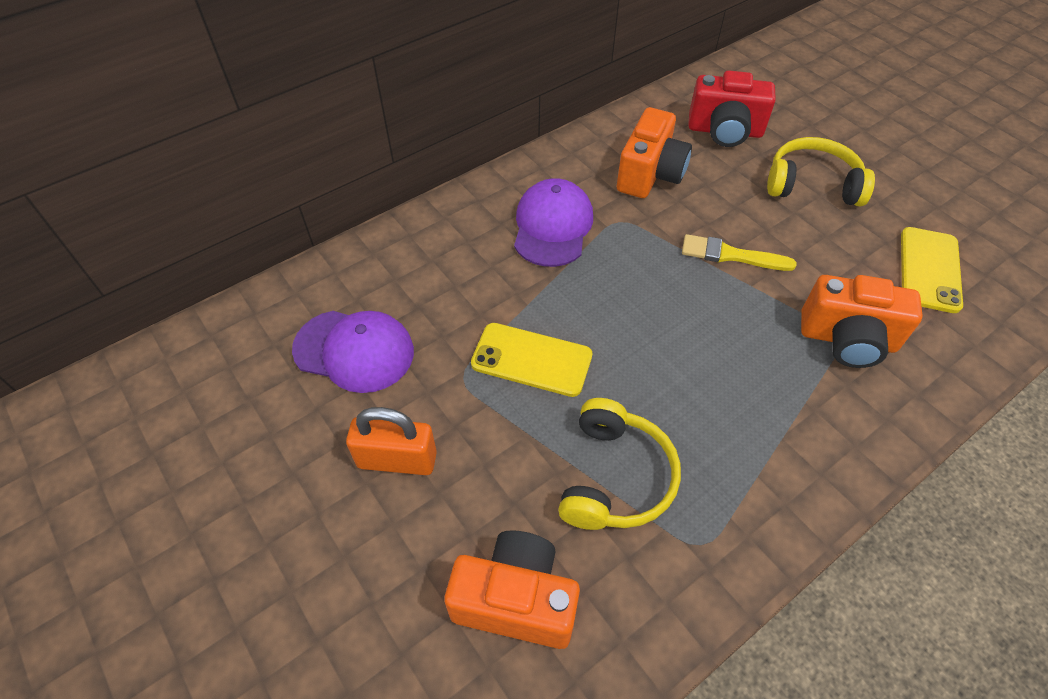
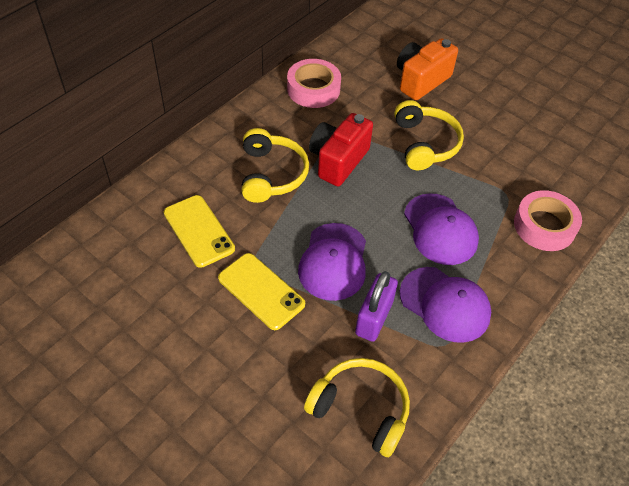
orange camera: 3 -> 1
orange padlock: 1 -> 0
pink tape: 0 -> 2
purple cap: 2 -> 3
purple padlock: 0 -> 1
yellow brush: 1 -> 0
yellow headphones: 2 -> 3

